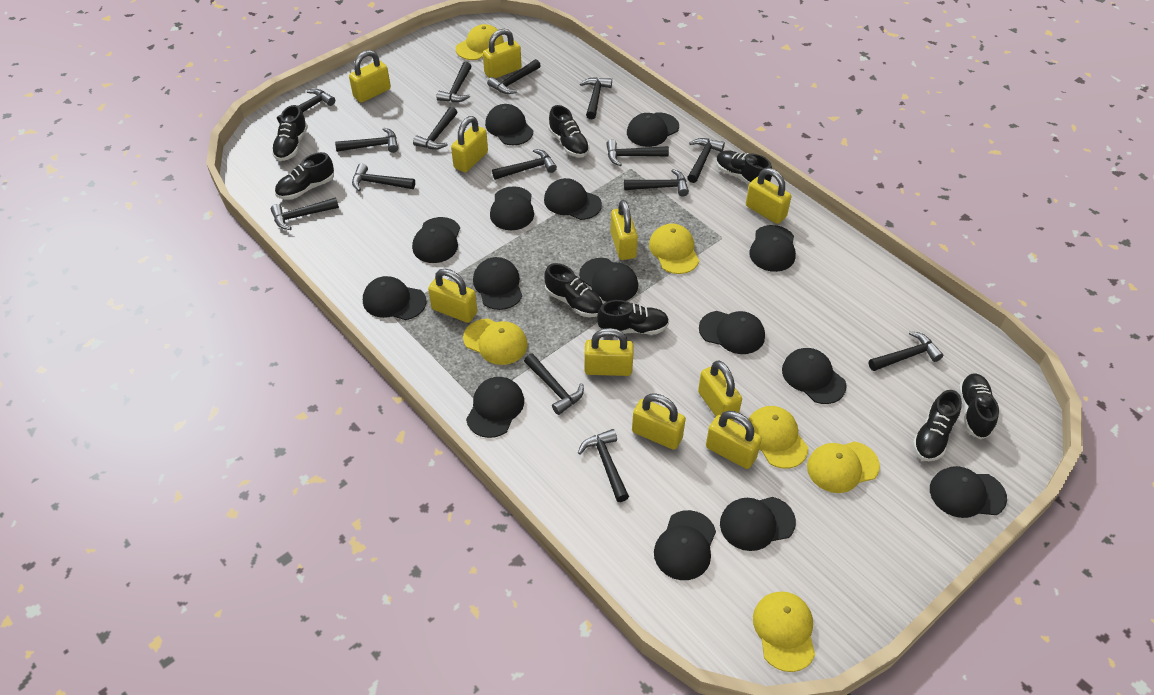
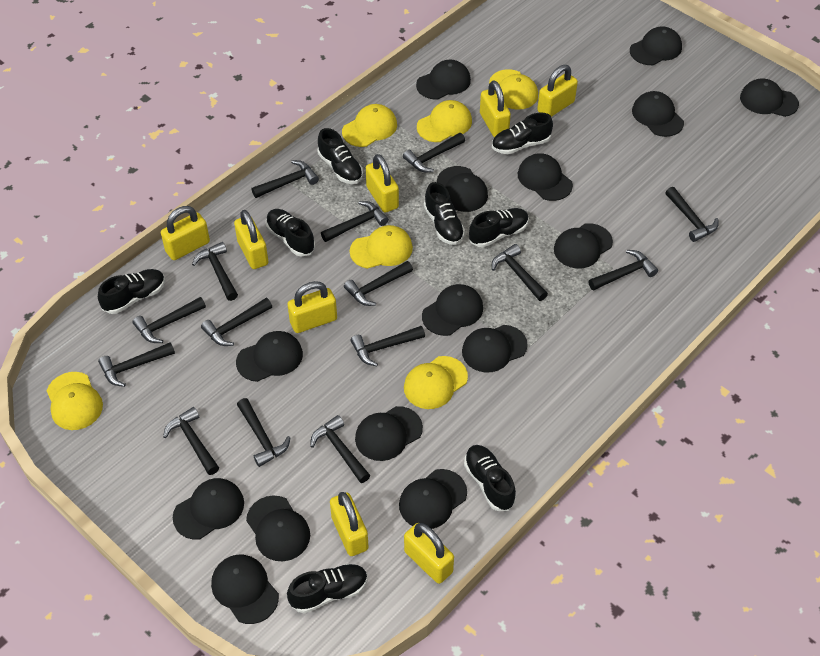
yellow padlock: 10 -> 8

